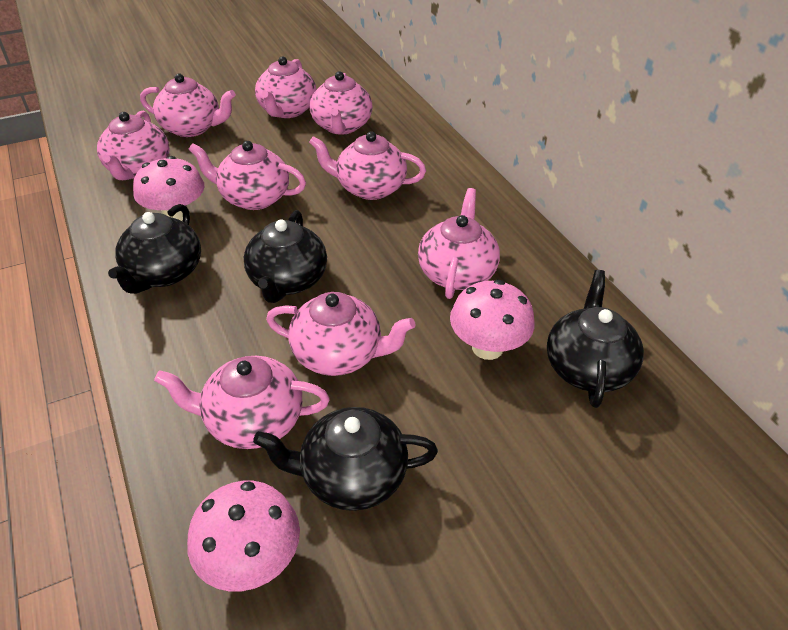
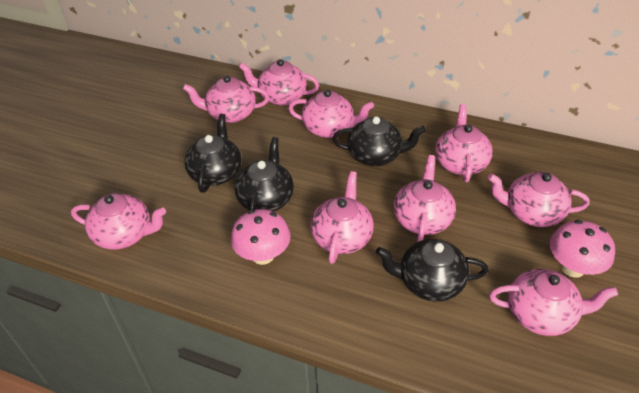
pink mushroom: 3 -> 2

